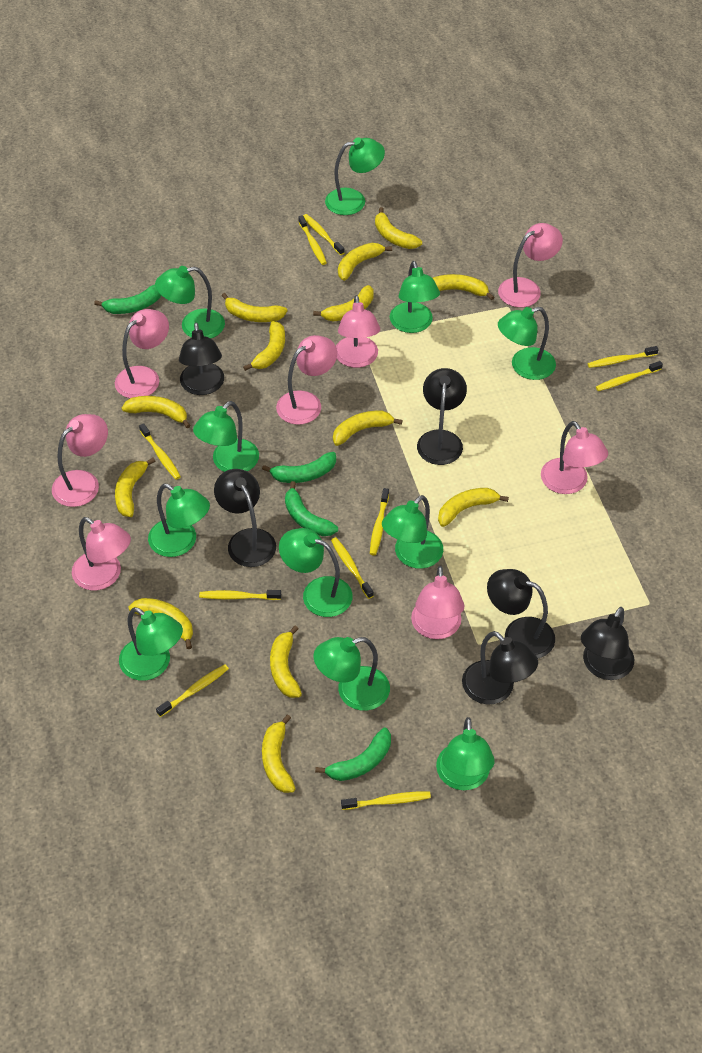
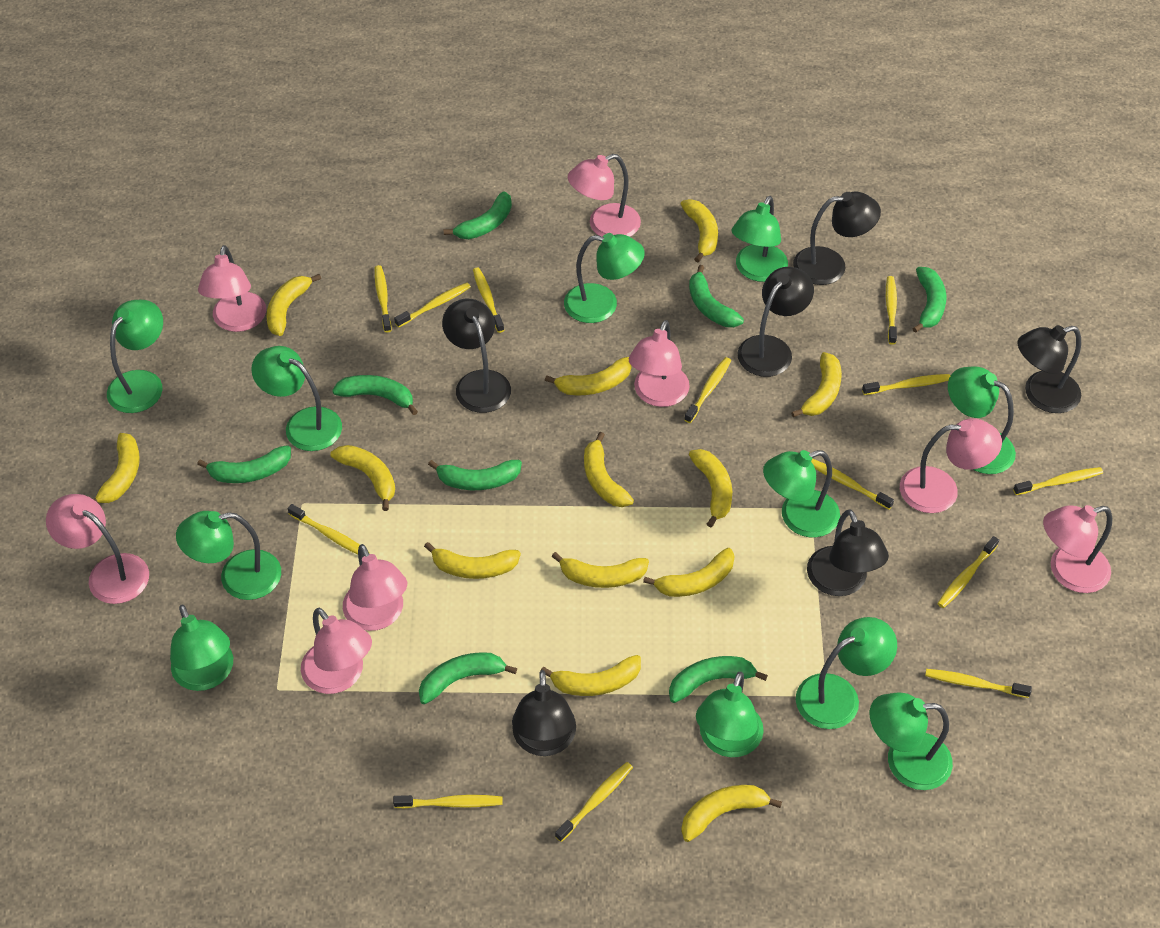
green banana: 4 -> 8
yellow toothbrush: 10 -> 13

